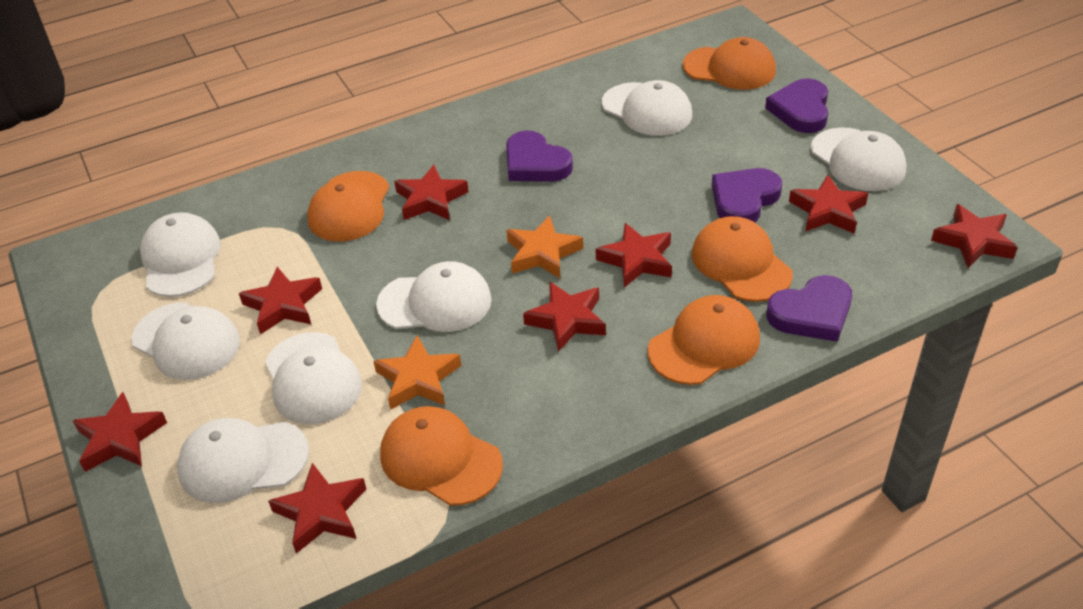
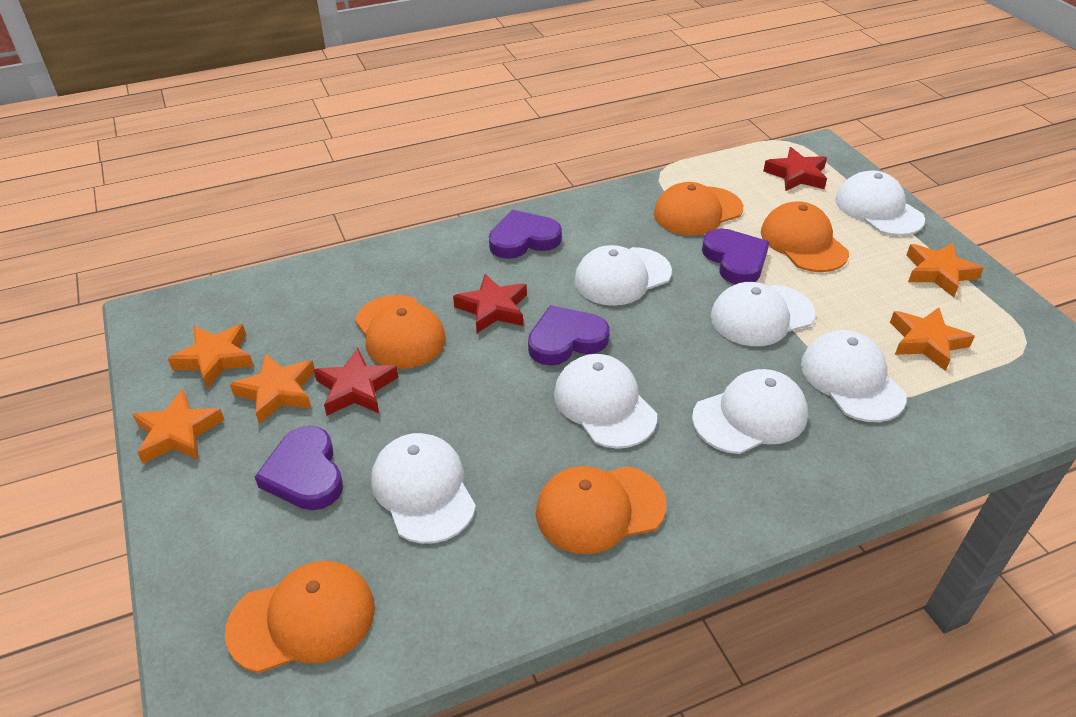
orange star: 2 -> 5
red star: 8 -> 3

